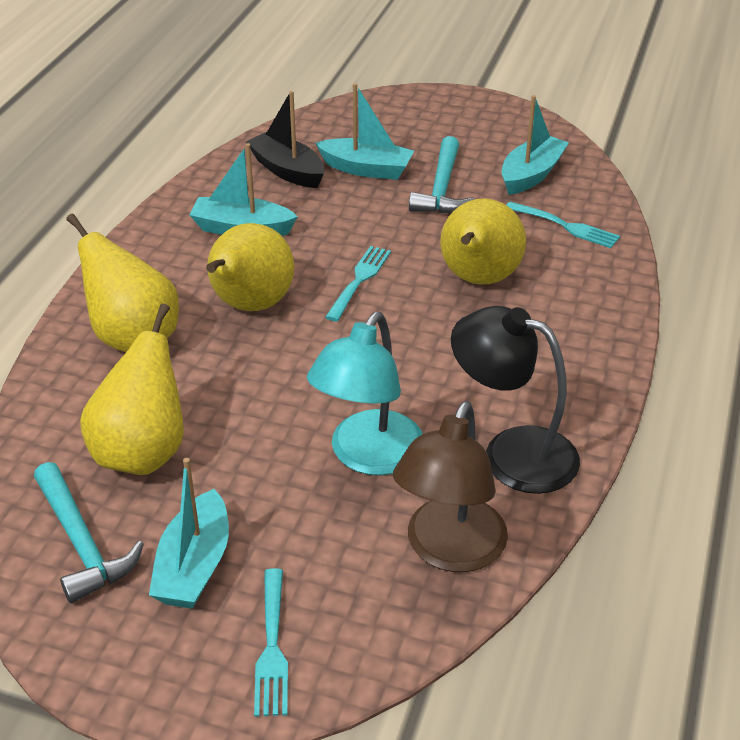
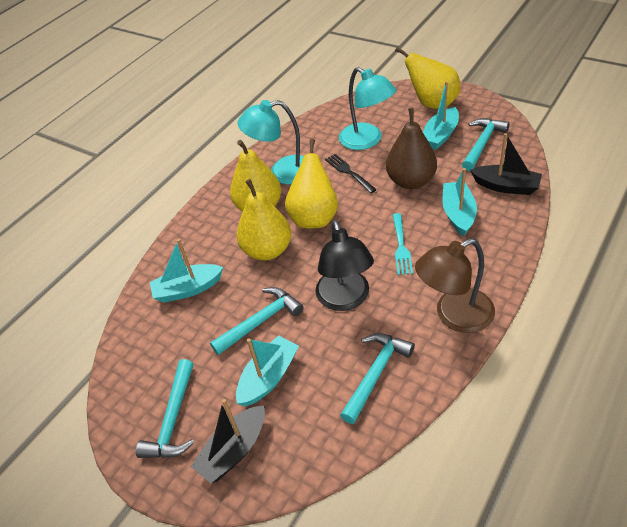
black boat: 1 -> 2
black fork: 0 -> 1
brown pear: 0 -> 1
turquoise fork: 3 -> 1
turquoise hammer: 2 -> 4
turquoise lamp: 1 -> 2

